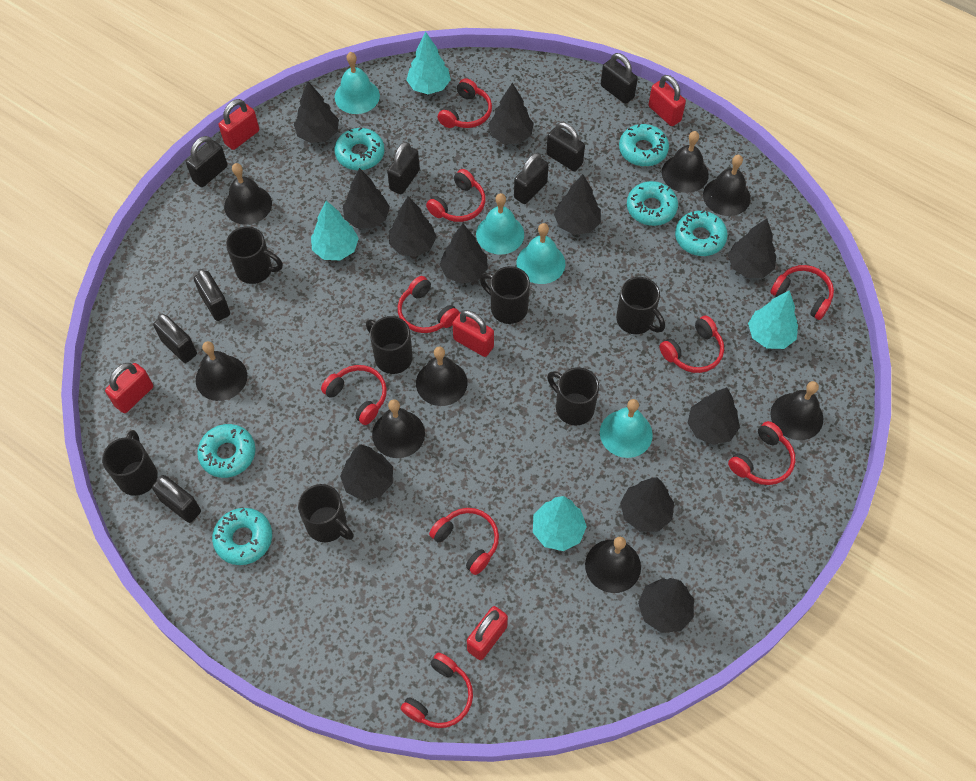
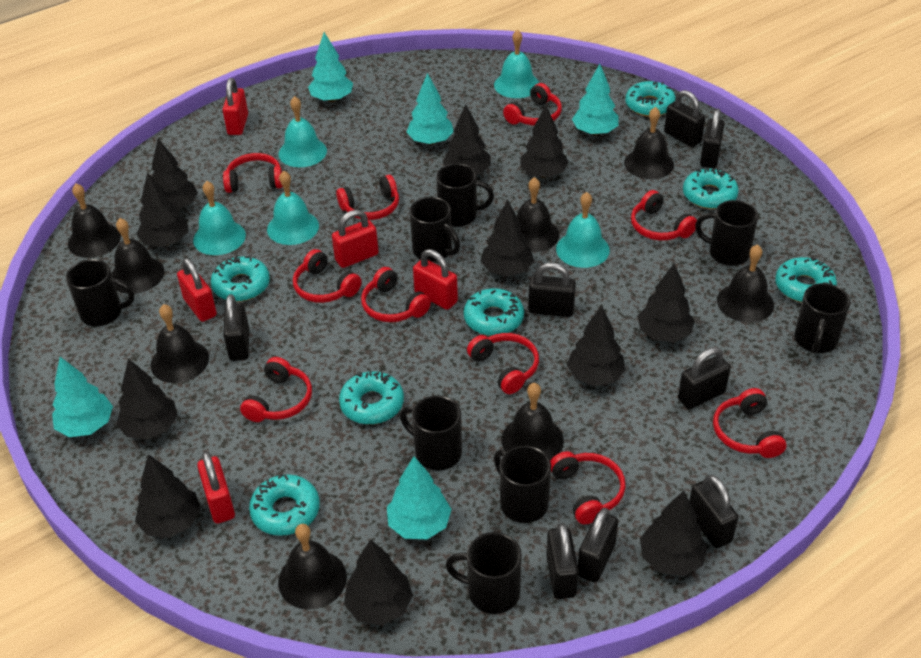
black mug: 7 -> 8
red headphones: 9 -> 10
turquoise bell: 4 -> 5
turquoise donut: 6 -> 7
turquoise tree: 4 -> 5

